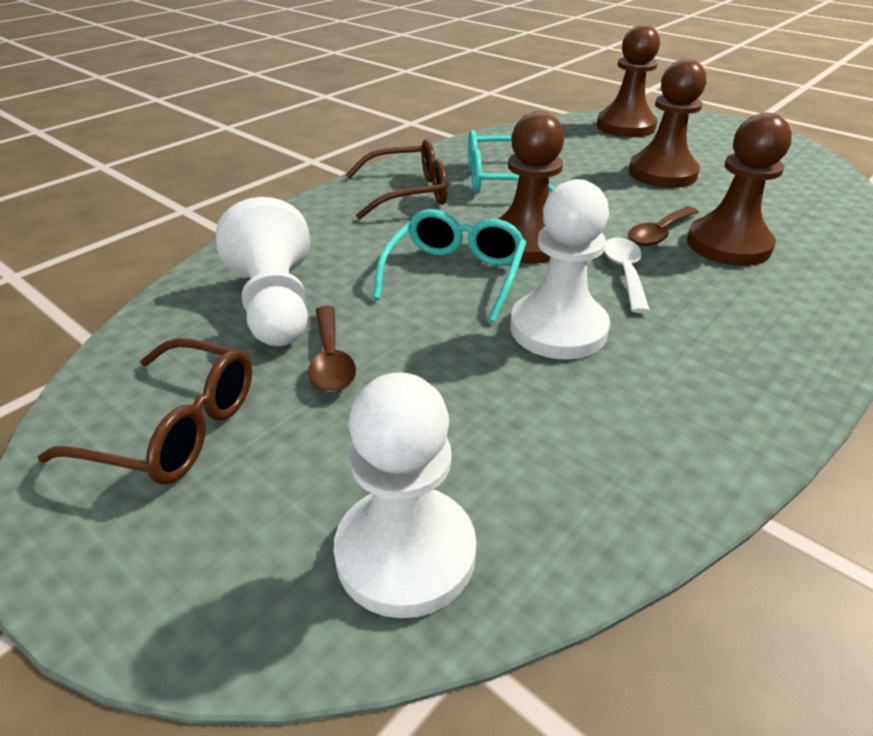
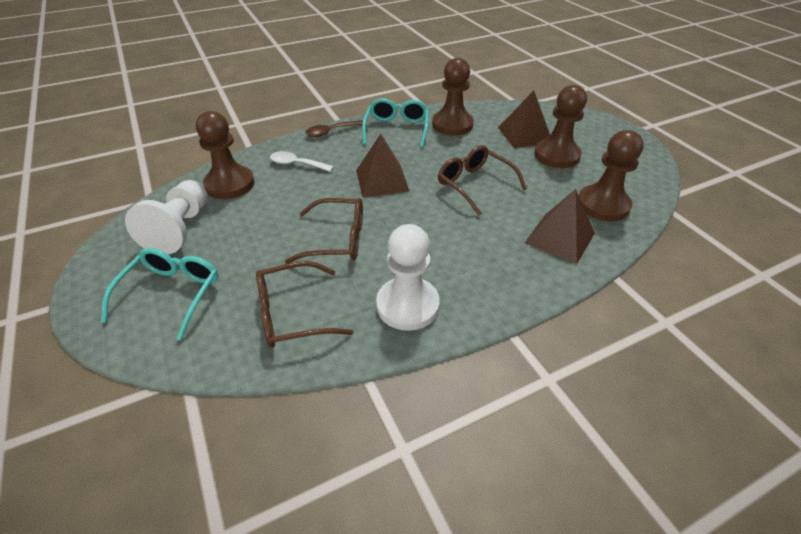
brown glasses: 2 -> 3
brown pyramid: 0 -> 3
brown spoon: 2 -> 1
white pawn: 3 -> 2

